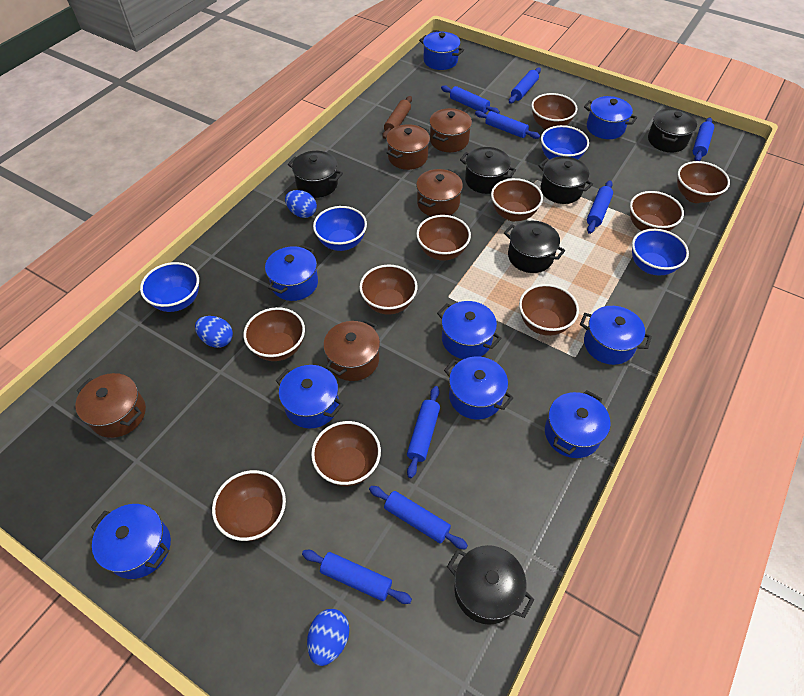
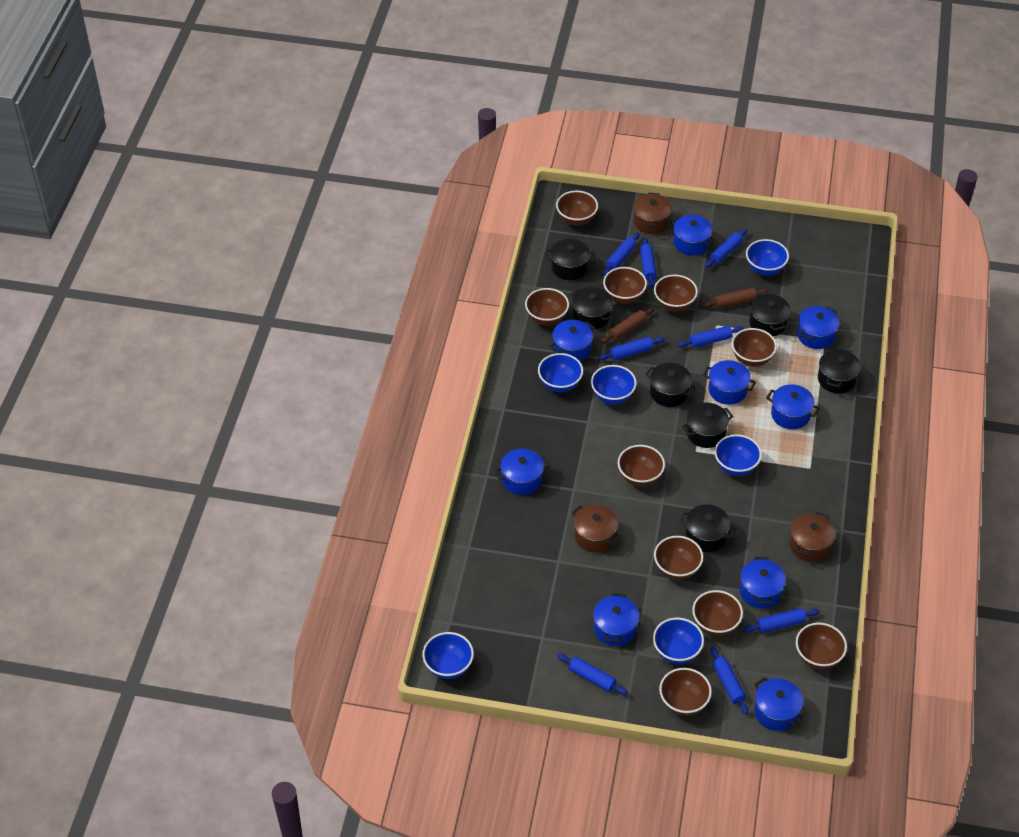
black pot: 6 -> 7
blue bowl: 4 -> 6
blue egg: 3 -> 0
brown pot: 5 -> 3
brown rolling pin: 1 -> 2

